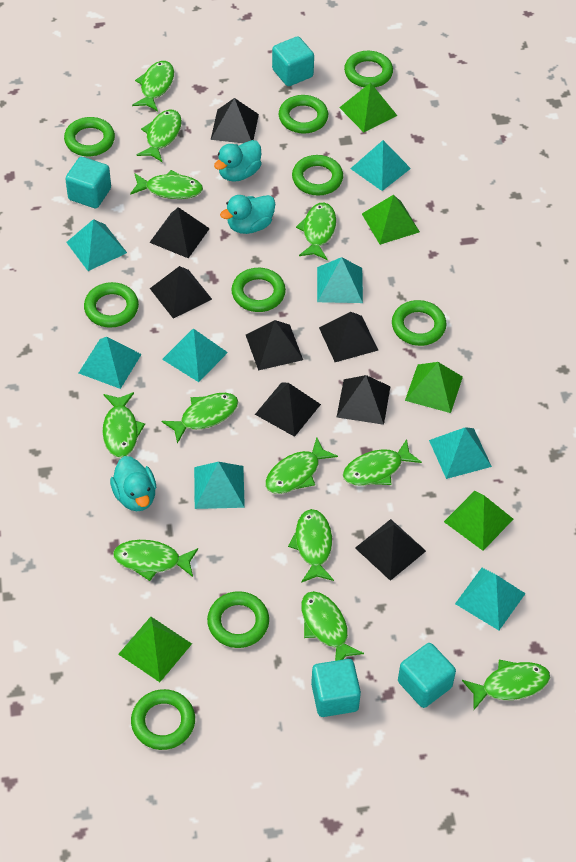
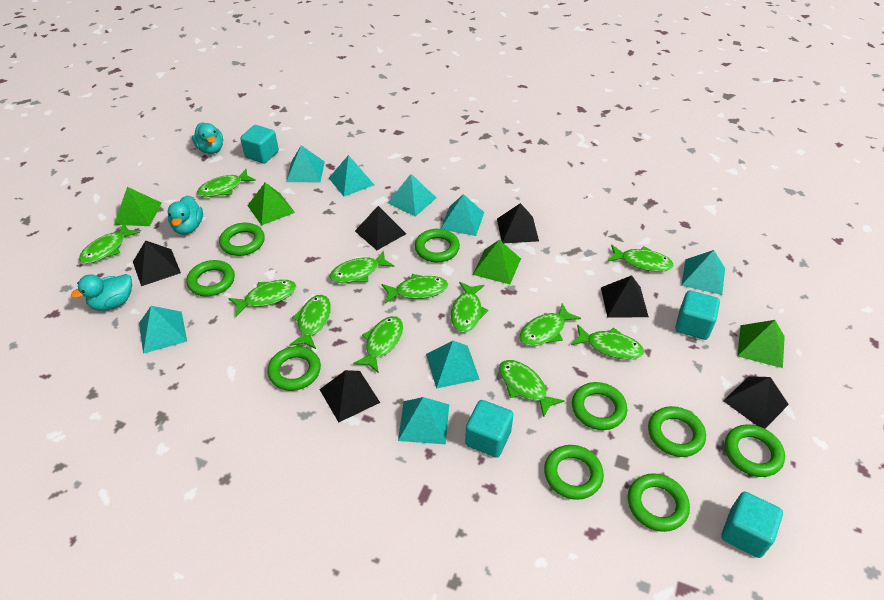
black pyramid: 8 -> 6
green pyramid: 5 -> 4

